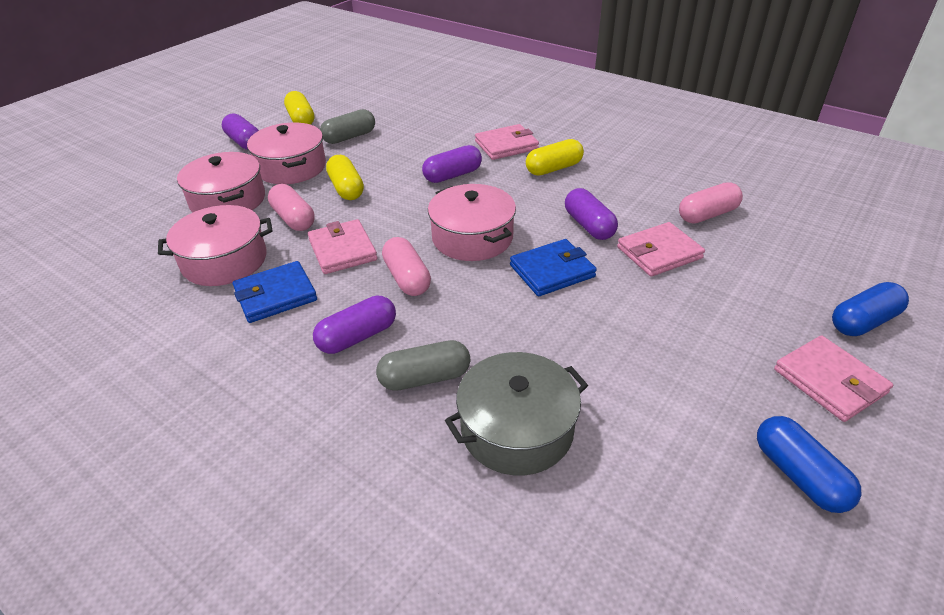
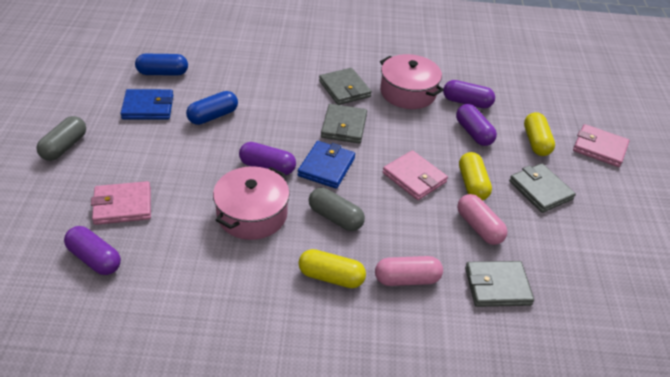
grey pot: 1 -> 0
grey wallet: 0 -> 4
pink capsule: 3 -> 2
pink pot: 4 -> 2
pink wallet: 4 -> 3

